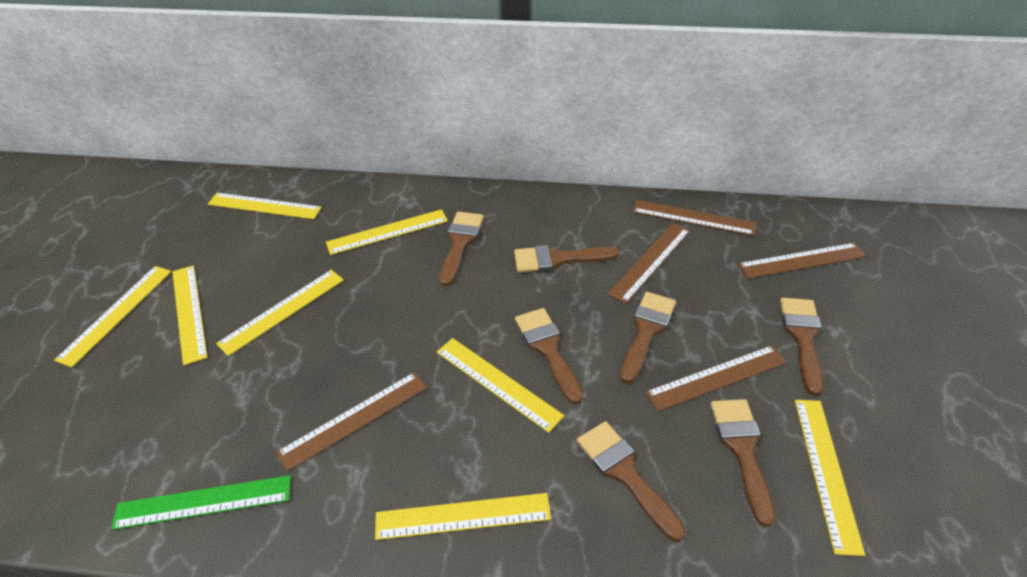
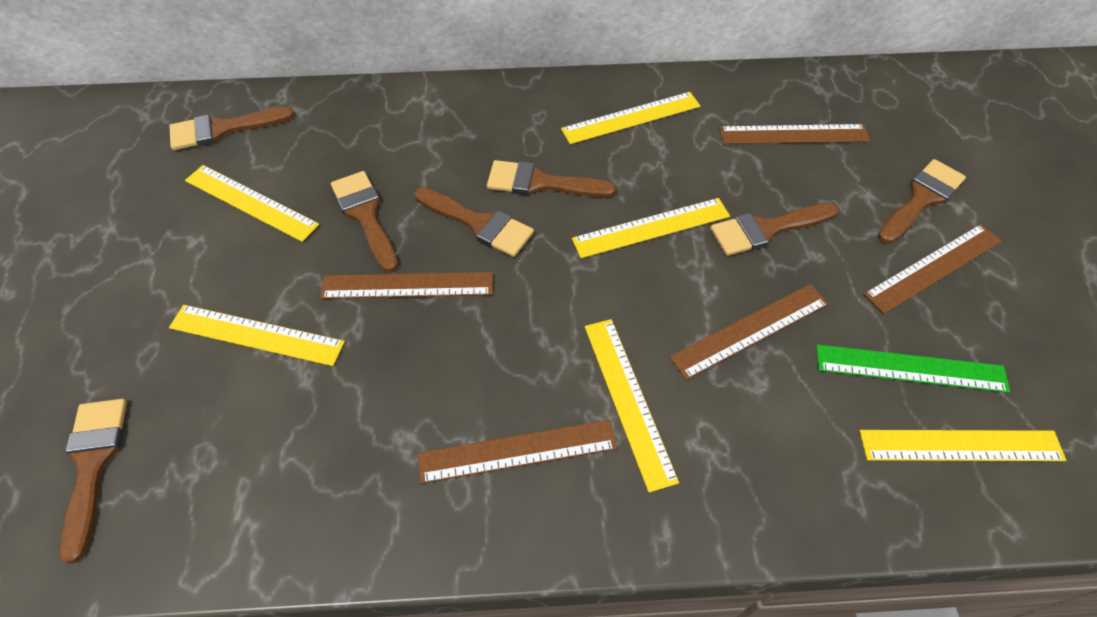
yellow ruler: 8 -> 6

